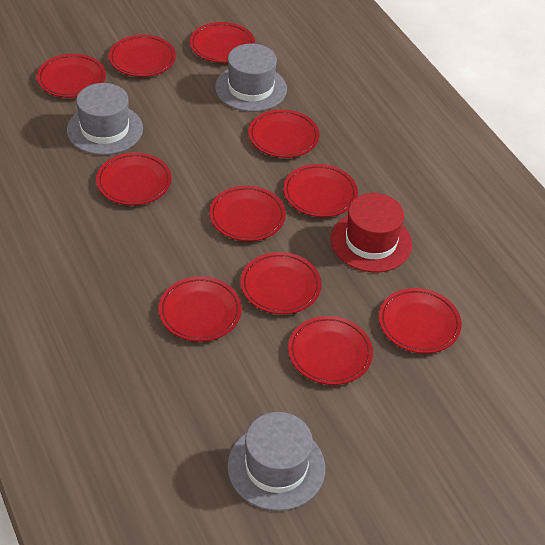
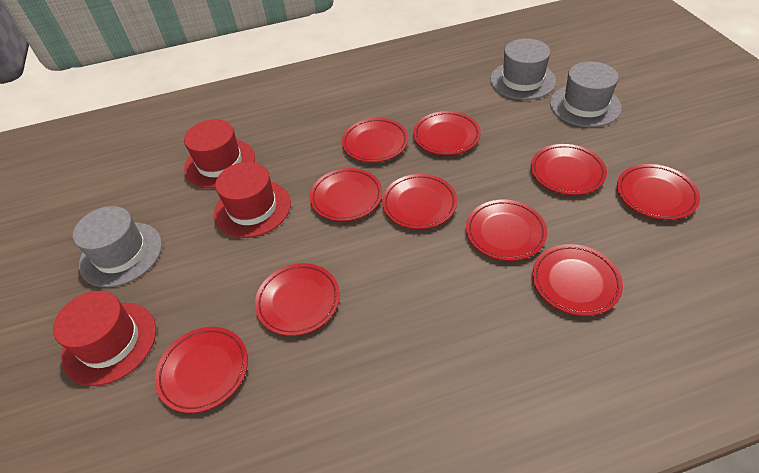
red hat: 1 -> 3
red plate: 11 -> 10

